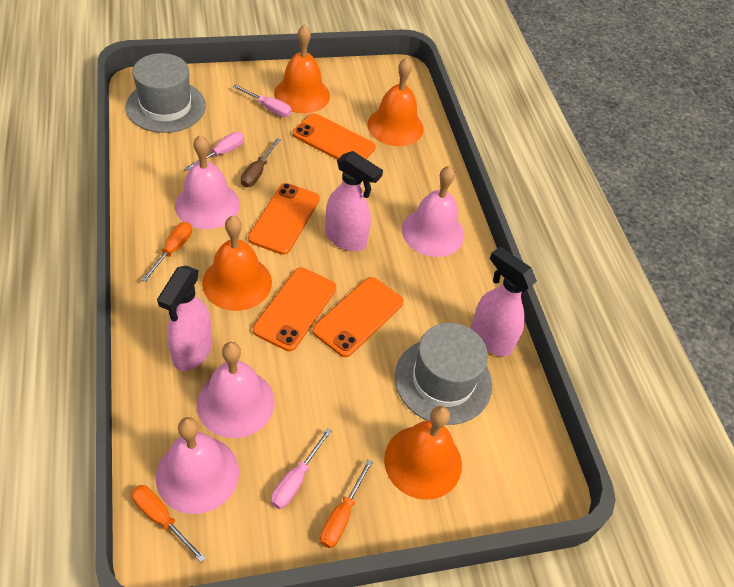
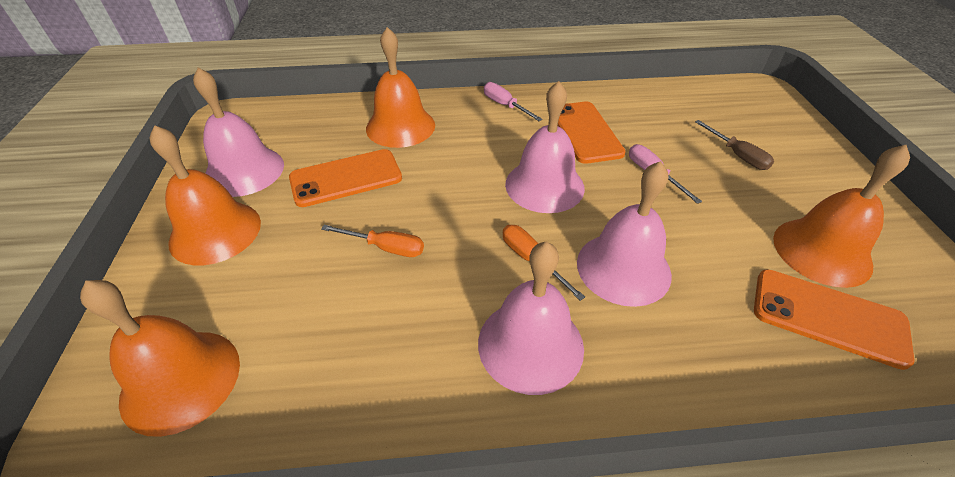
grey hat: 2 -> 0
orange phone: 4 -> 3
orange screwdriver: 3 -> 2
pink screwdriver: 3 -> 2
pink spray bottle: 3 -> 0

